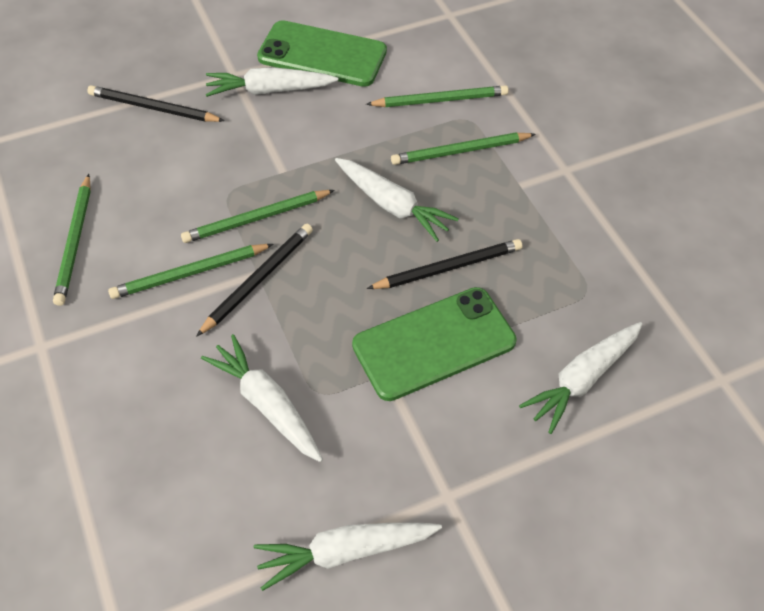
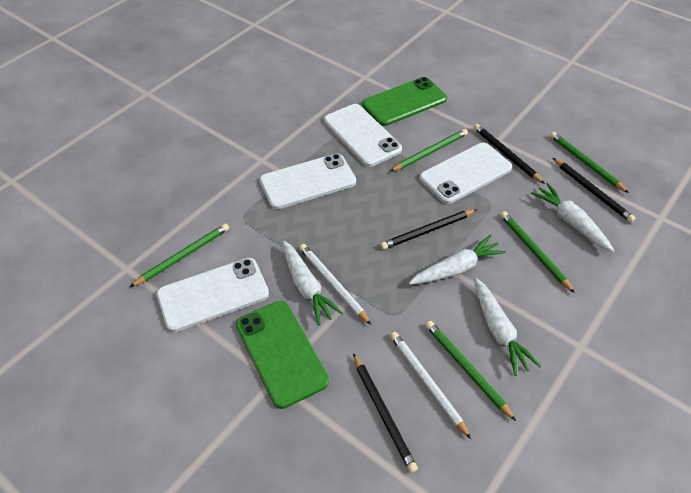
black pencil: 3 -> 4
white carrot: 5 -> 4
white pencil: 0 -> 2
white phone: 0 -> 4

